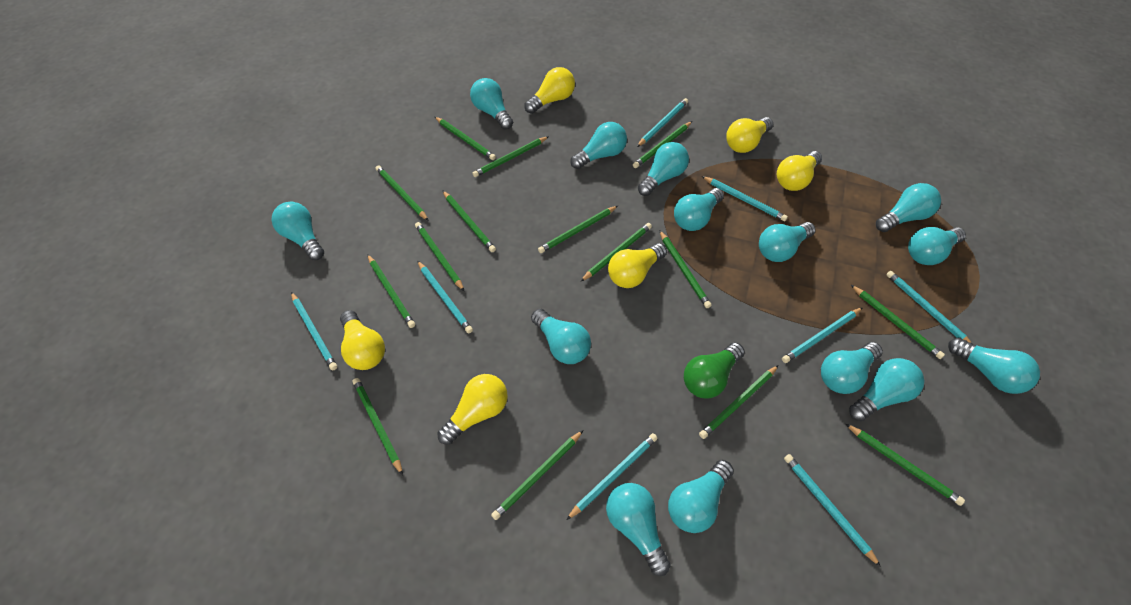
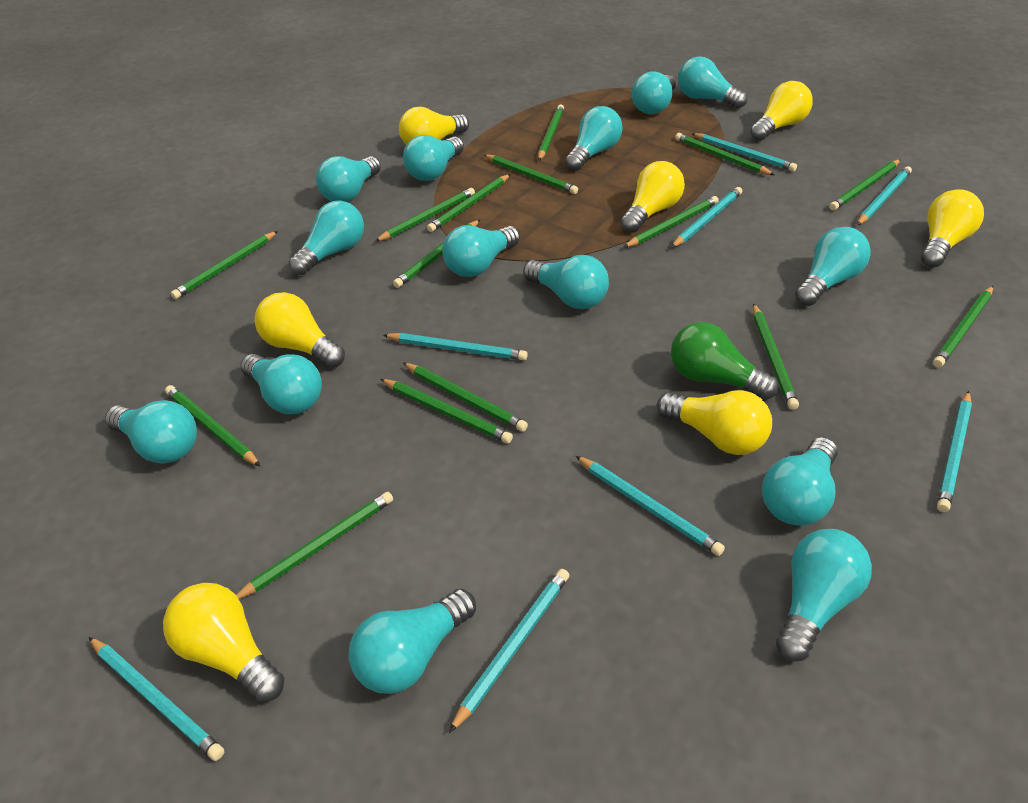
yellow light bulb: 6 -> 7

